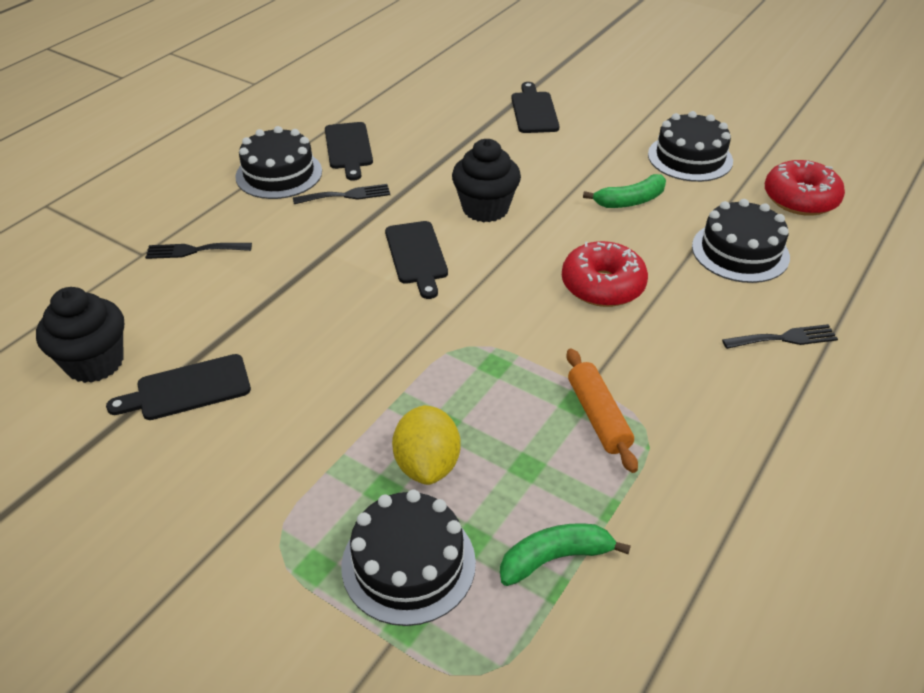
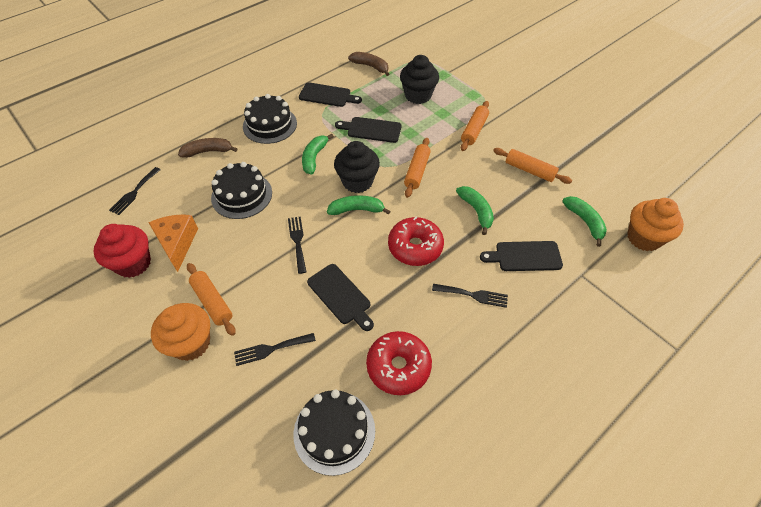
black cake: 4 -> 3
black fork: 3 -> 4
brown banana: 0 -> 2
green banana: 2 -> 4
orange cheese: 0 -> 1
orange cupcake: 0 -> 2
orange rolling pin: 1 -> 4
red cupcake: 0 -> 1
yellow lemon: 1 -> 0

